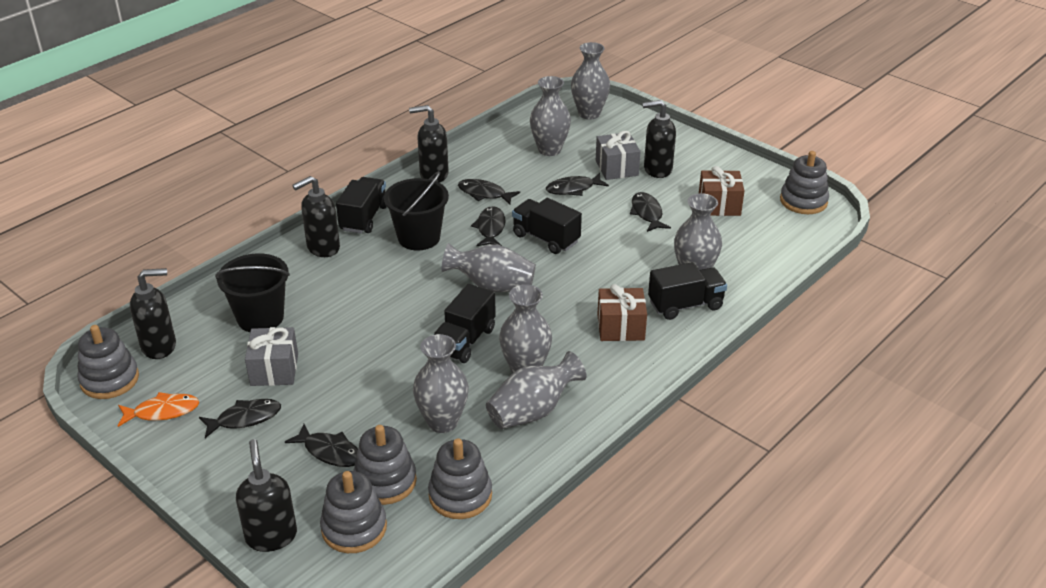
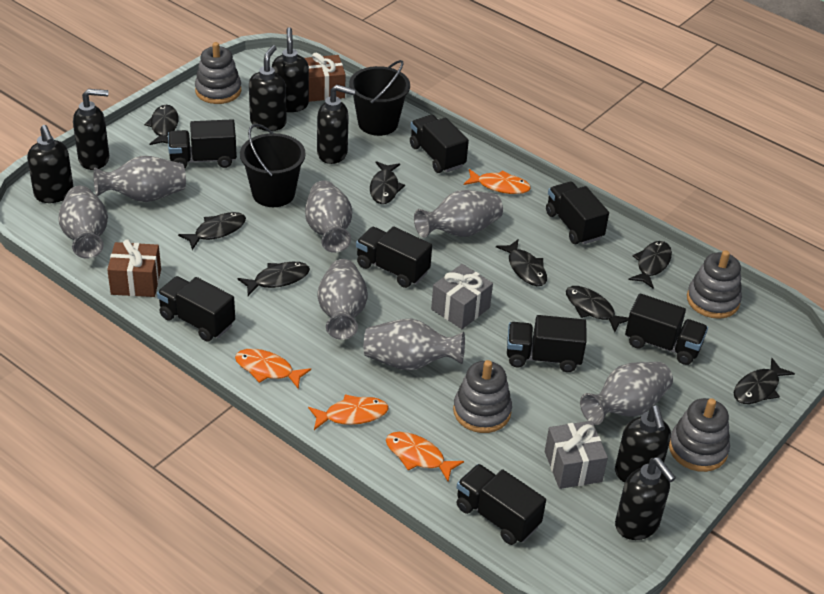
black fish: 6 -> 8
black soap dispenser: 5 -> 7
black truck: 4 -> 8
grey stacking toy: 5 -> 4
orange fish: 1 -> 4

